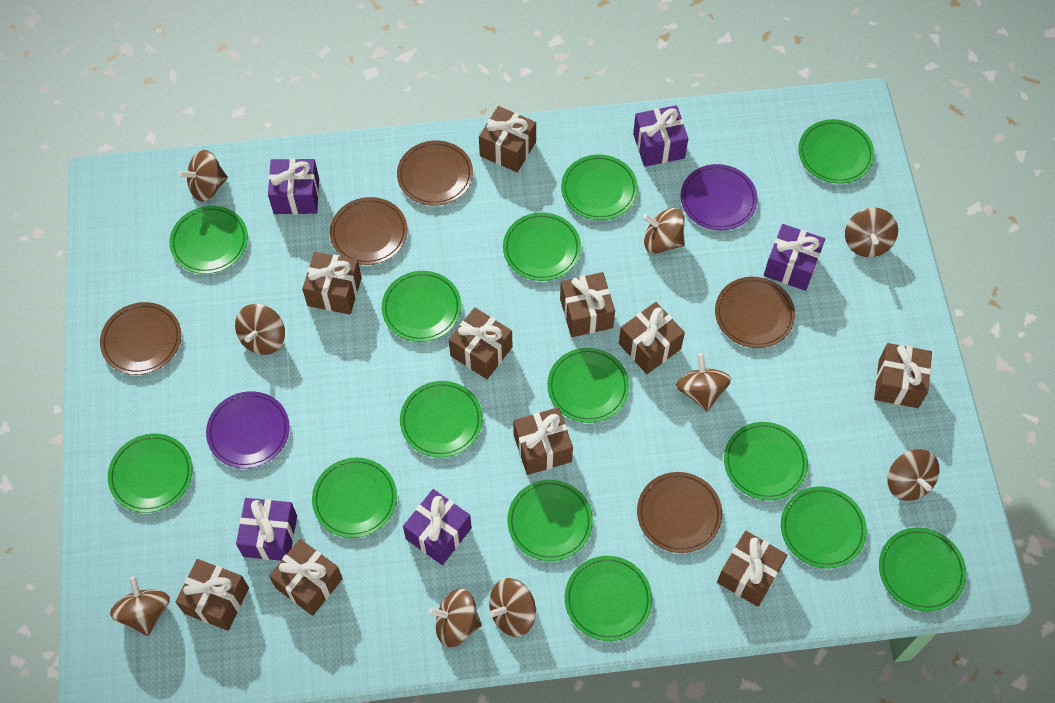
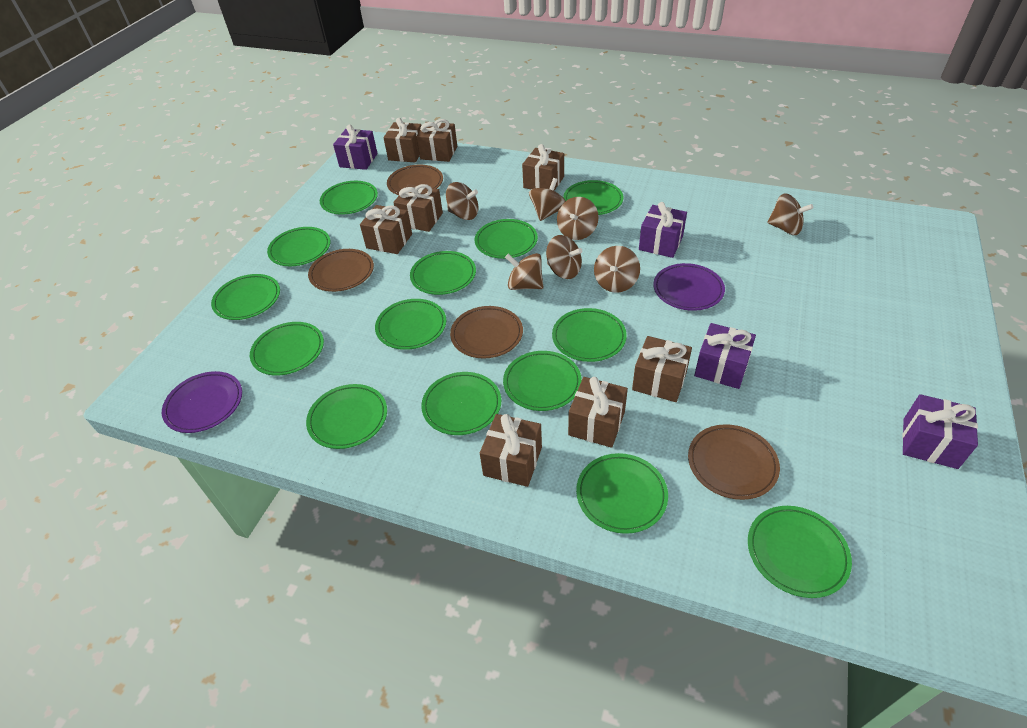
brown gift: 10 -> 8
brown plate: 5 -> 4
brown spinning top: 9 -> 7
purple gift: 5 -> 4

